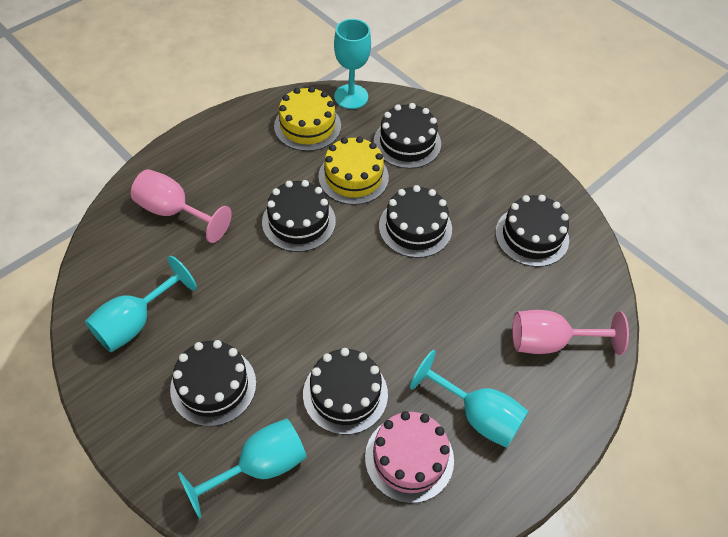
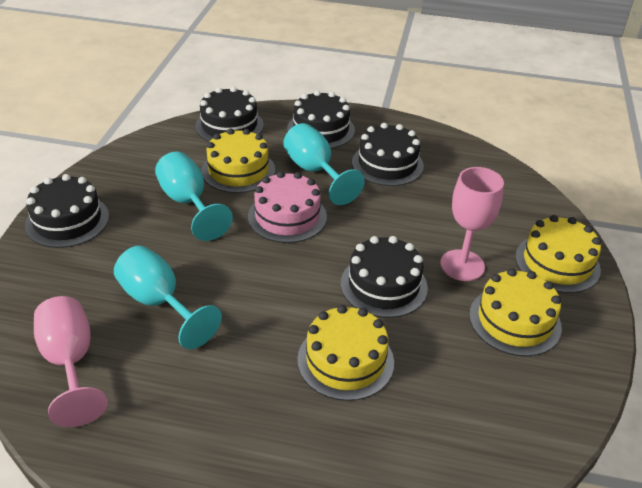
black cake: 6 -> 5
turquoise goblet: 4 -> 3
yellow cake: 2 -> 4

